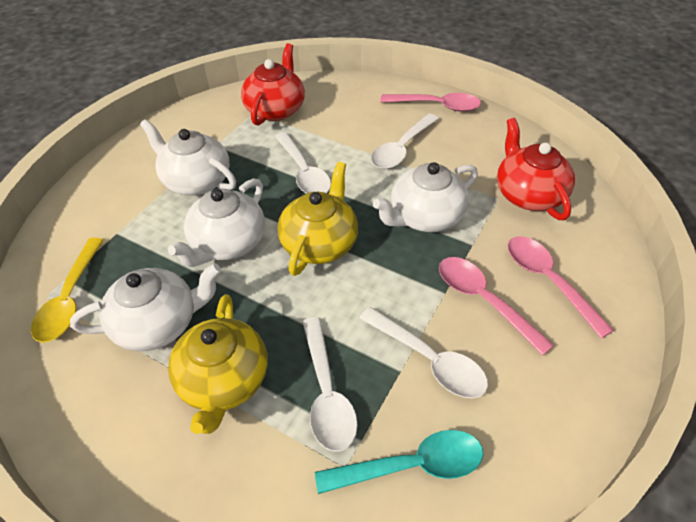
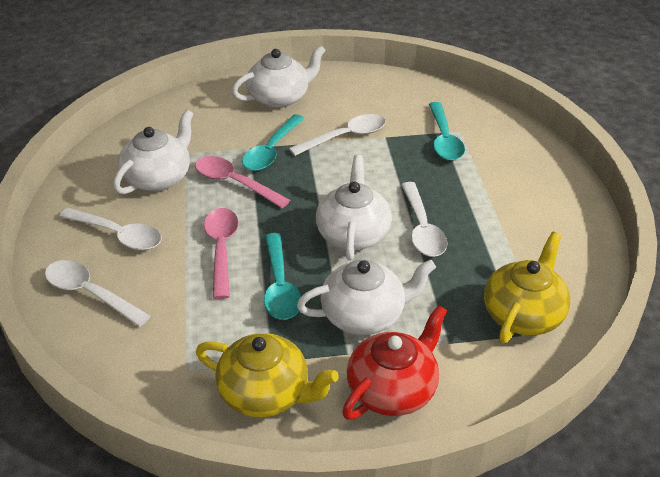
pink spoon: 3 -> 2
red teapot: 2 -> 1
turquoise spoon: 1 -> 3
yellow spoon: 1 -> 0

